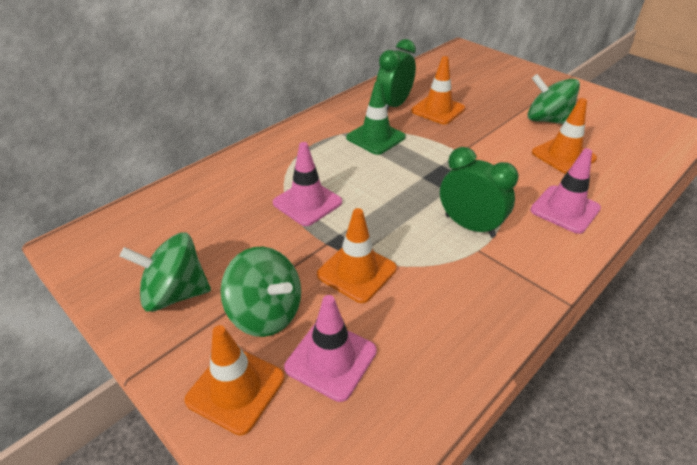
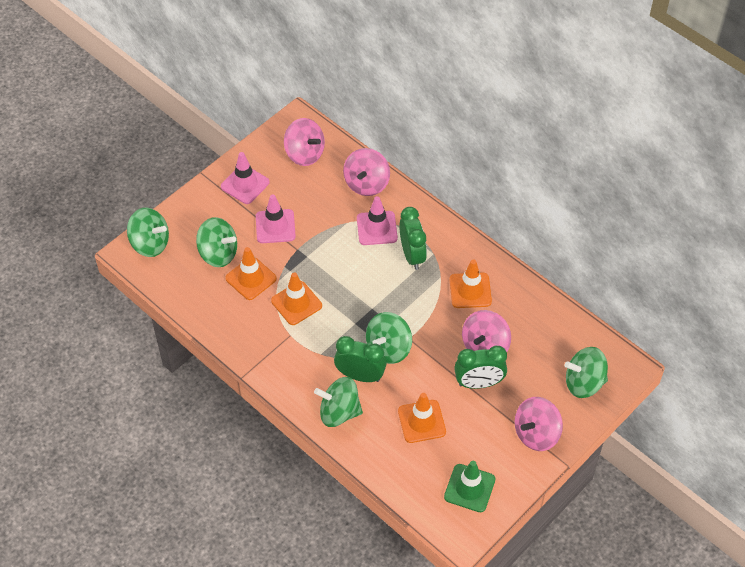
green clock: 2 -> 3
green spinning top: 3 -> 5
pink spinning top: 0 -> 4

